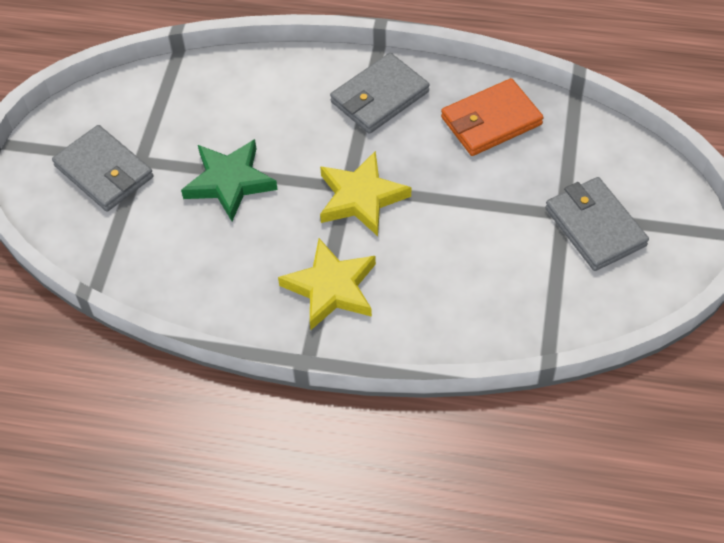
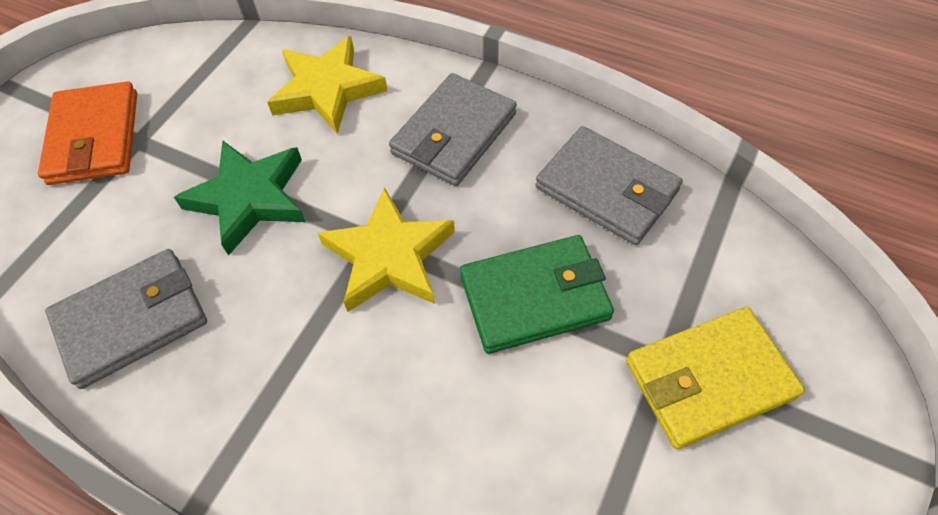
green wallet: 0 -> 1
yellow wallet: 0 -> 1

